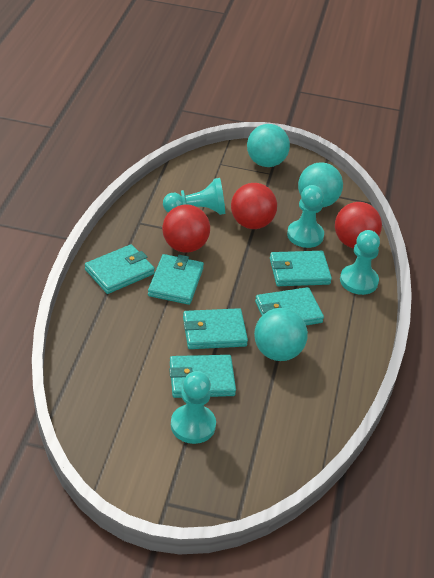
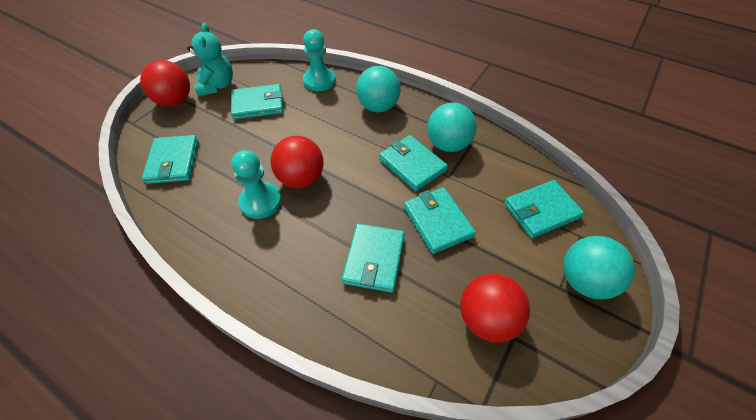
turquoise pawn: 4 -> 2
turquoise teddy bear: 0 -> 1

